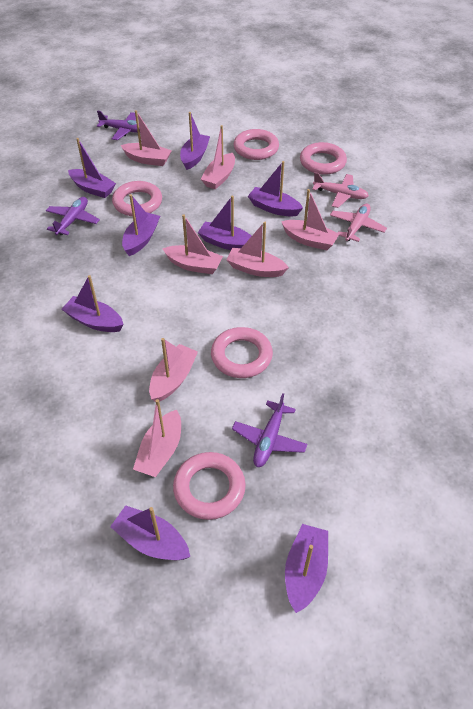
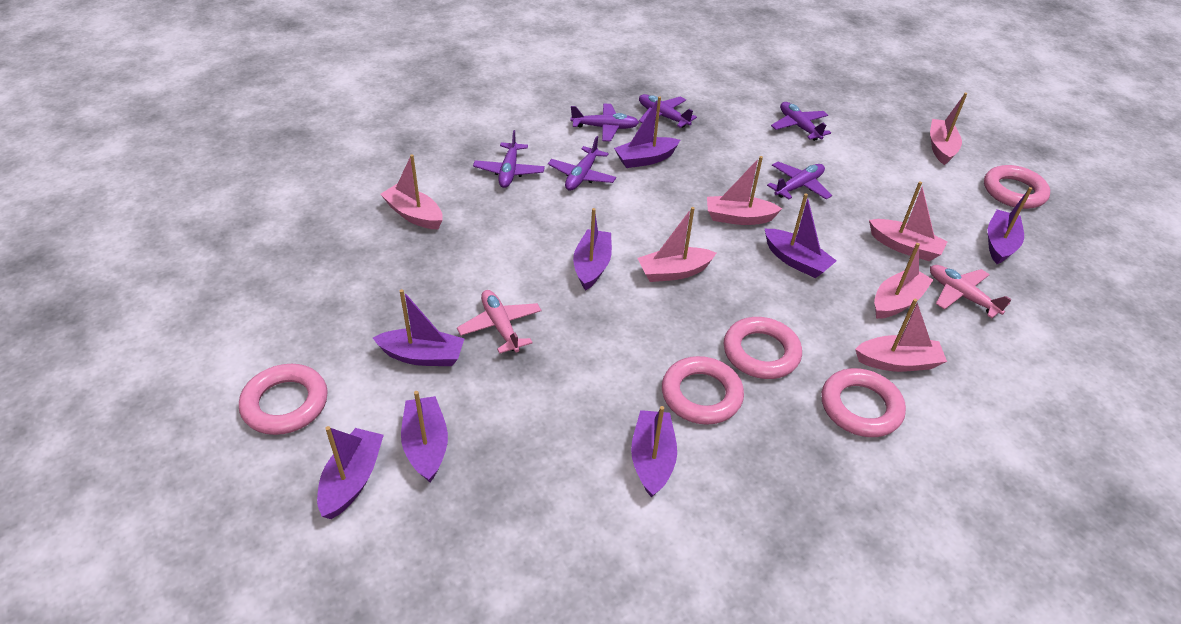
purple plane: 3 -> 6

